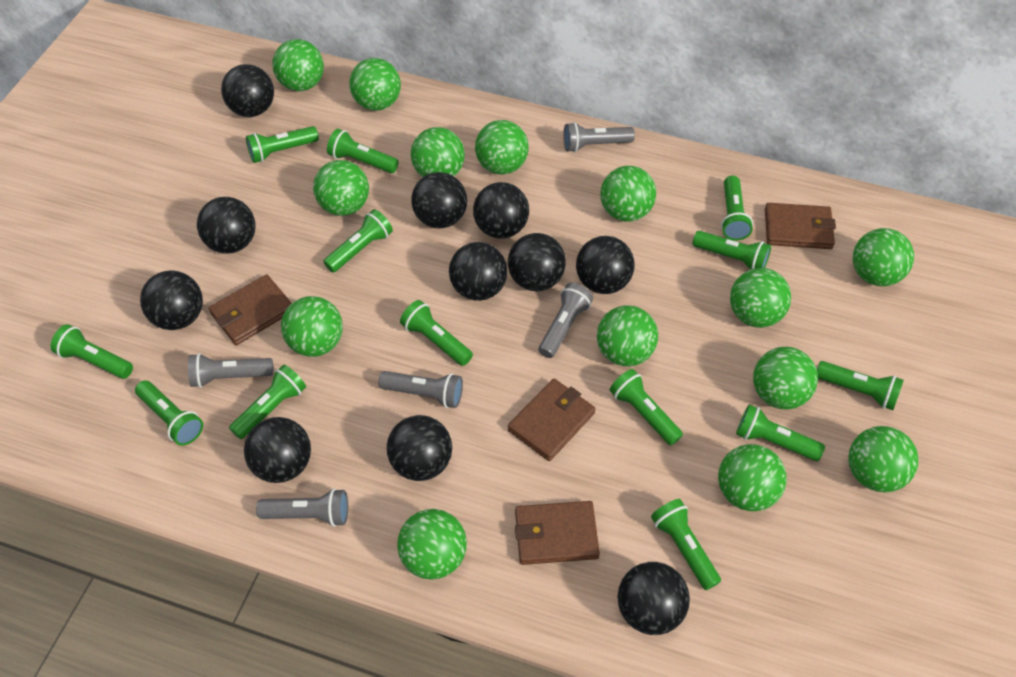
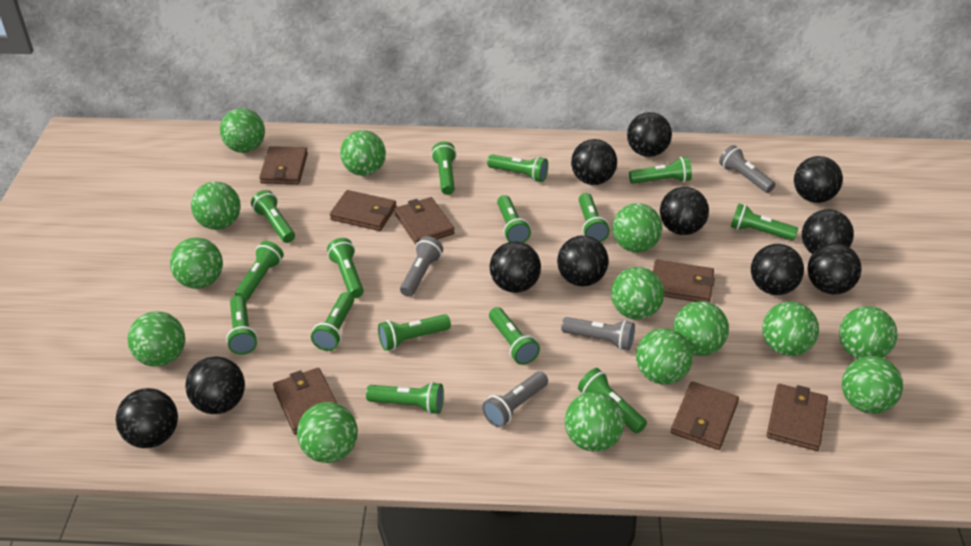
brown wallet: 4 -> 7
green flashlight: 13 -> 15
grey flashlight: 5 -> 4

